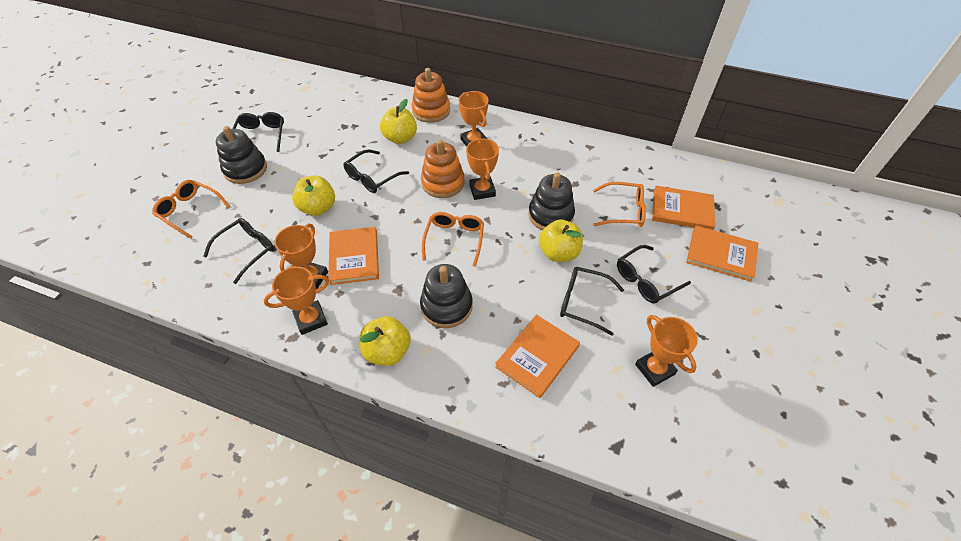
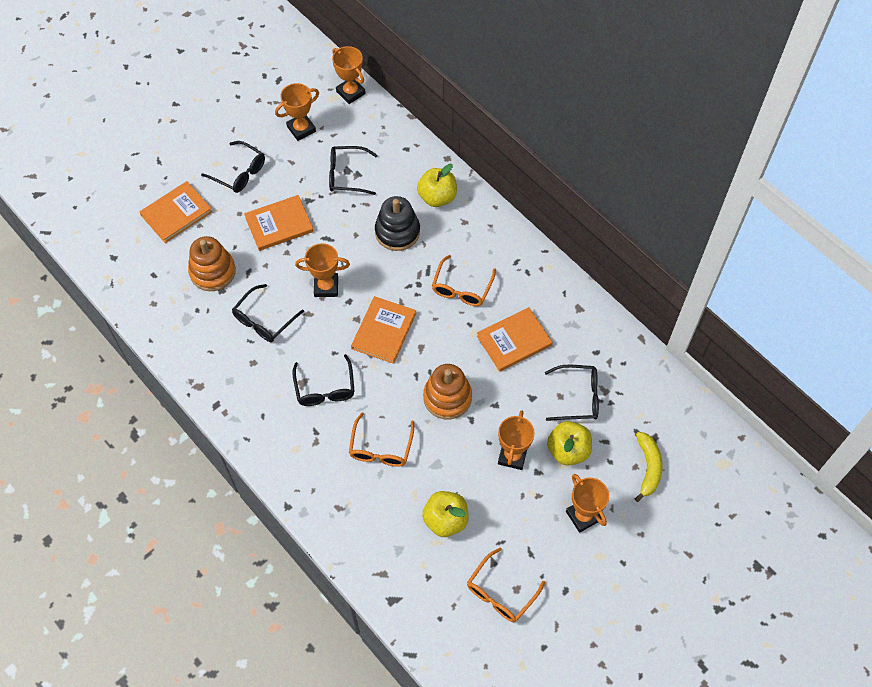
black stacking toy: 3 -> 1
yellow apple: 4 -> 3
yellow banana: 0 -> 1

